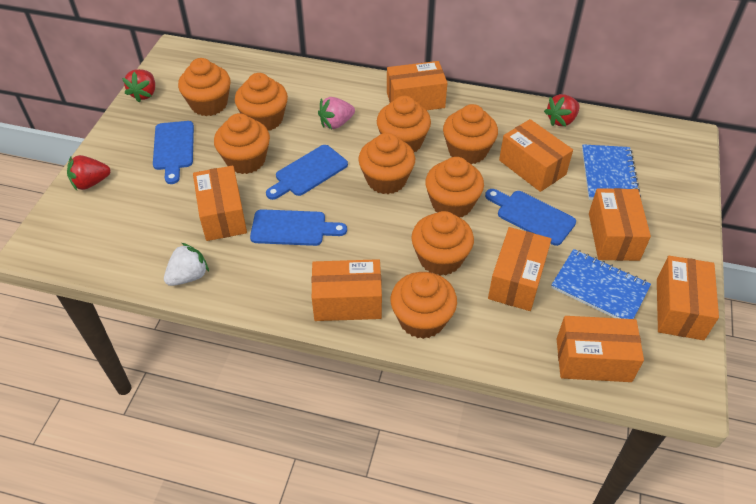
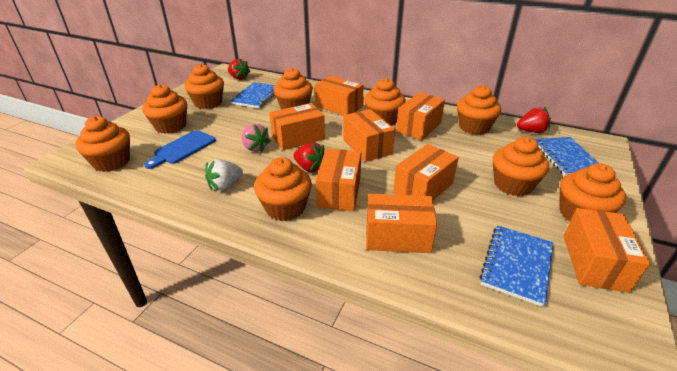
blue cutting board: 4 -> 1
blue notebook: 2 -> 3

